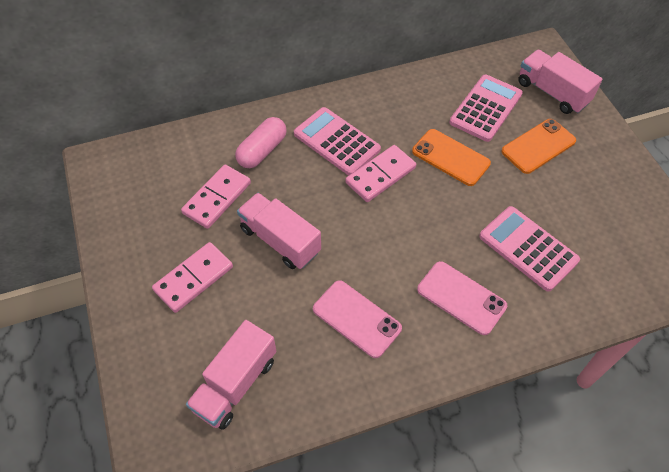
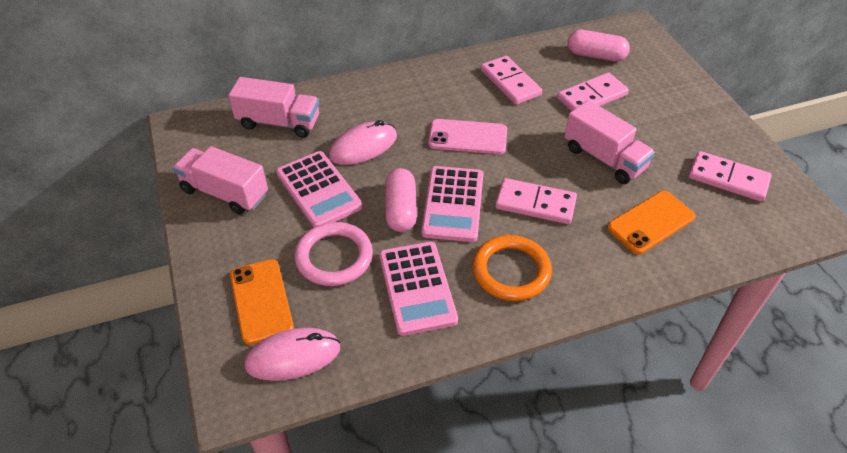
orange ring: 0 -> 1
pink capsule: 1 -> 2
pink domino: 3 -> 4
pink mouse: 0 -> 2
pink phone: 2 -> 1
pink ring: 0 -> 1

